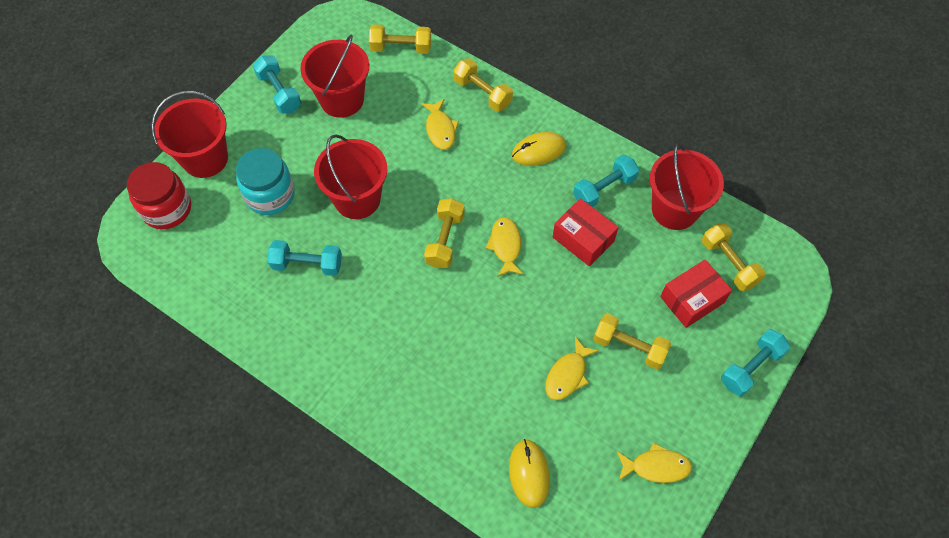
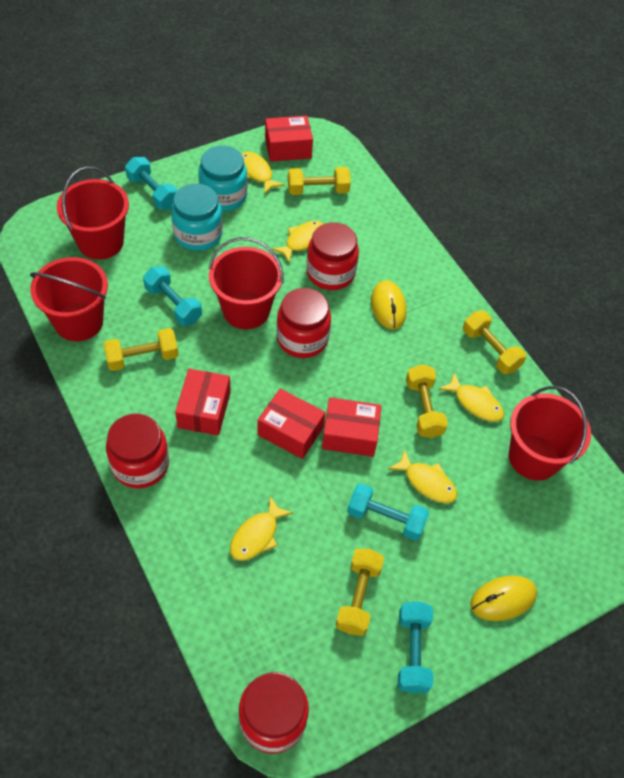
red box: 2 -> 4
red jar: 1 -> 4
turquoise jar: 1 -> 2
yellow fish: 4 -> 5

